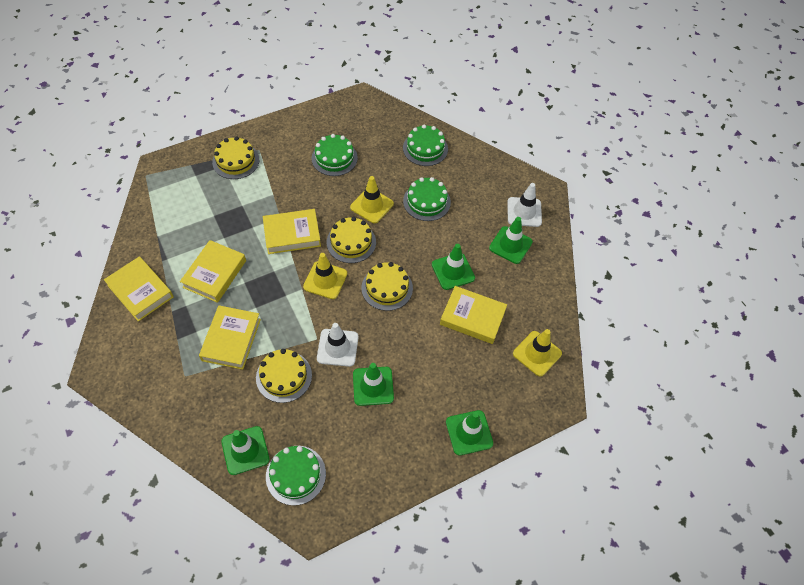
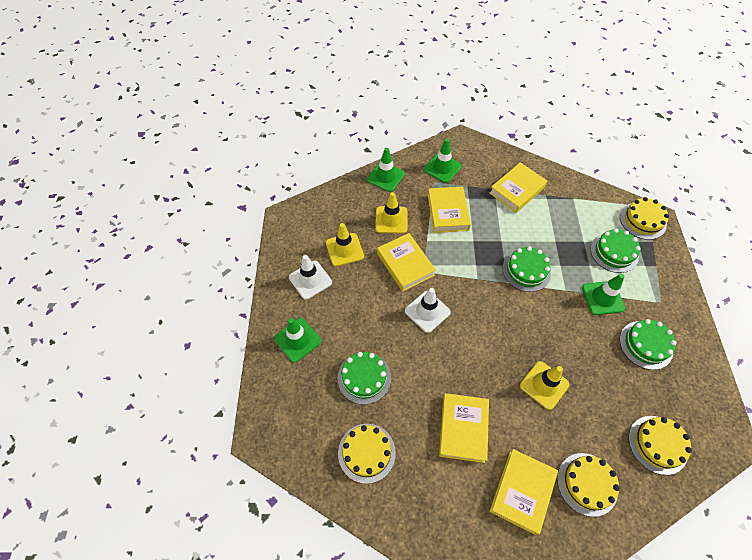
green traffic cone: 5 -> 4

